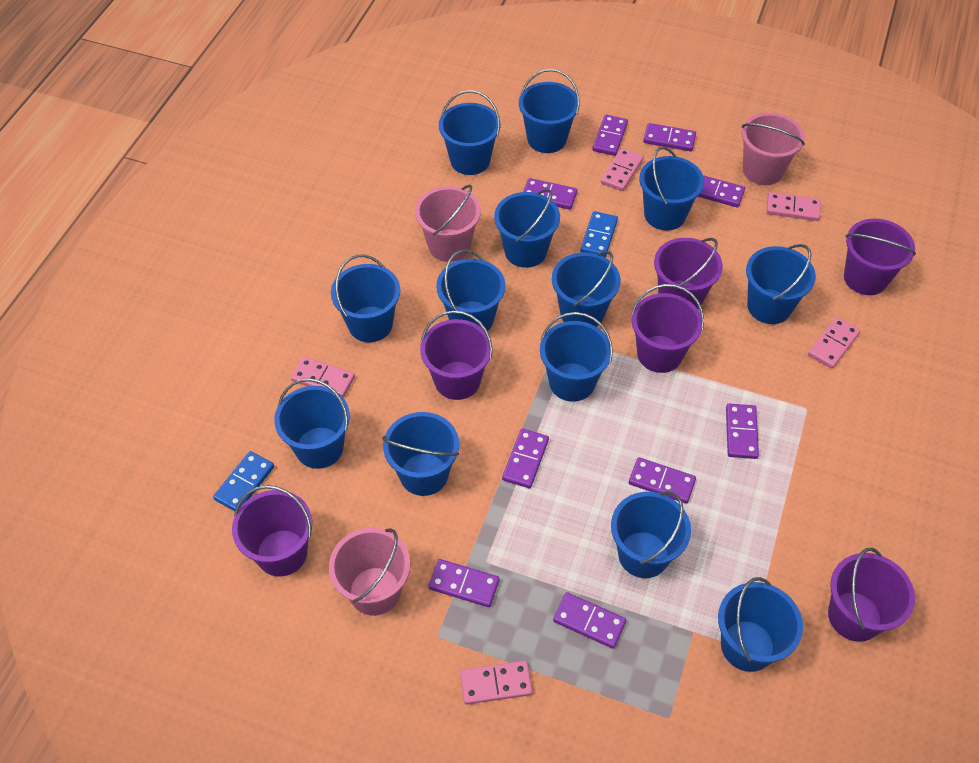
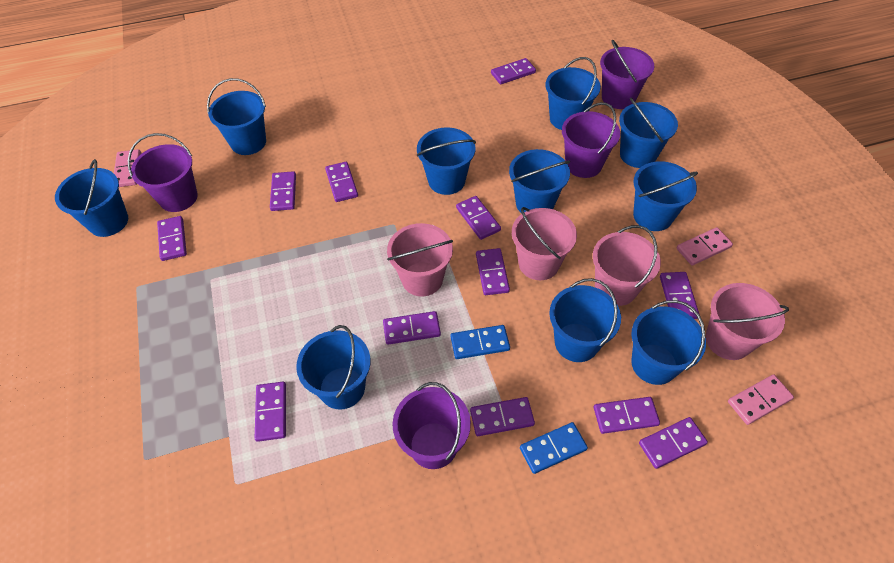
blue bucket: 13 -> 10
pink bucket: 3 -> 4
pink domino: 5 -> 3
purple bucket: 6 -> 4
purple domino: 9 -> 12

